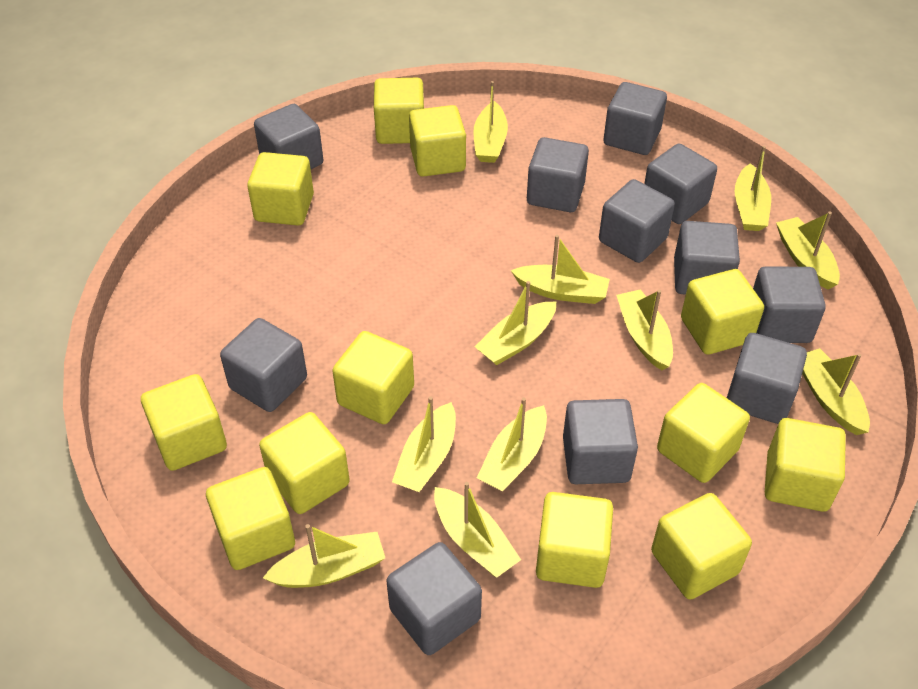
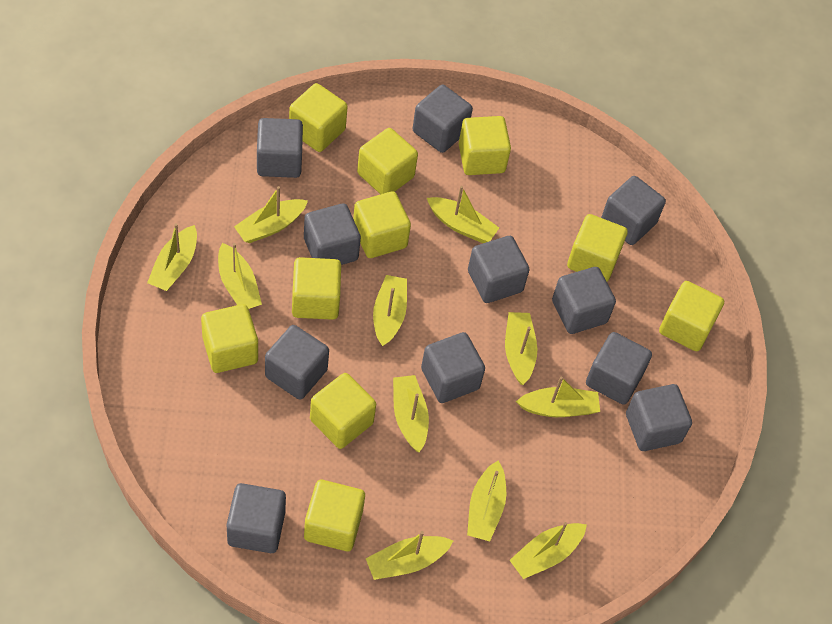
yellow cube: 12 -> 10

